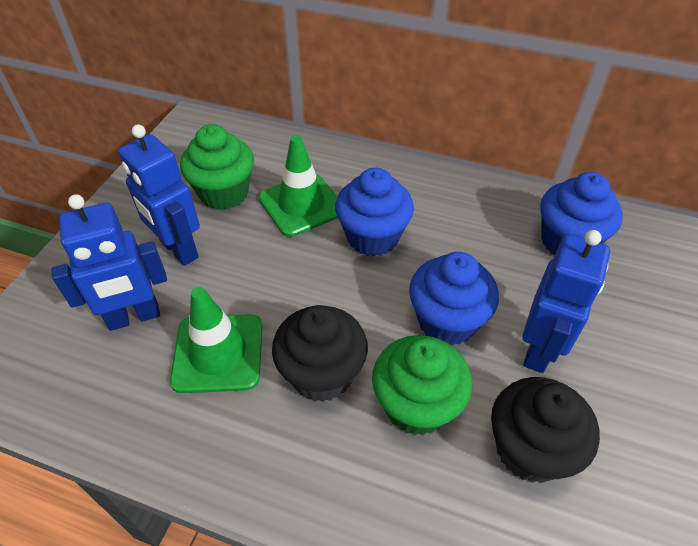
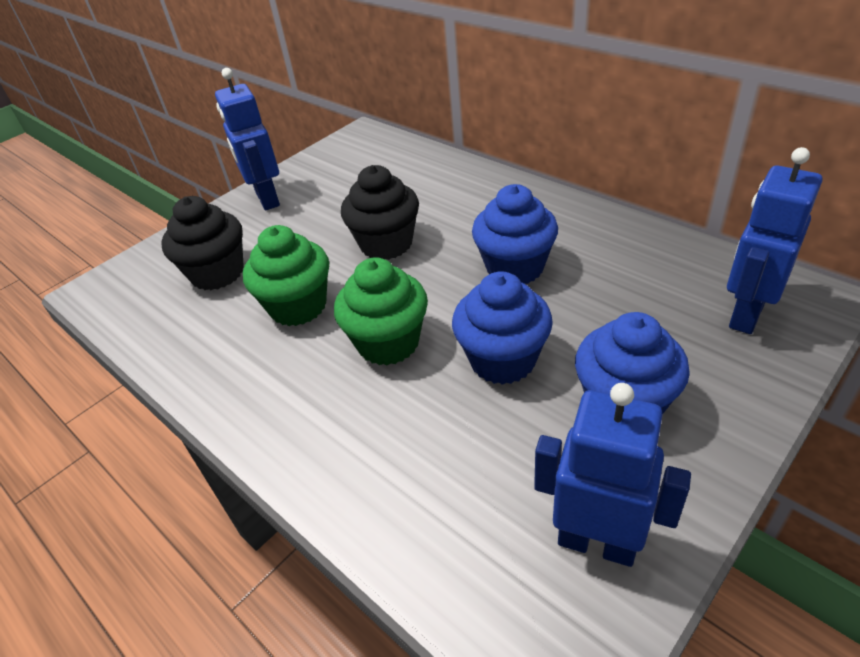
green traffic cone: 2 -> 0

